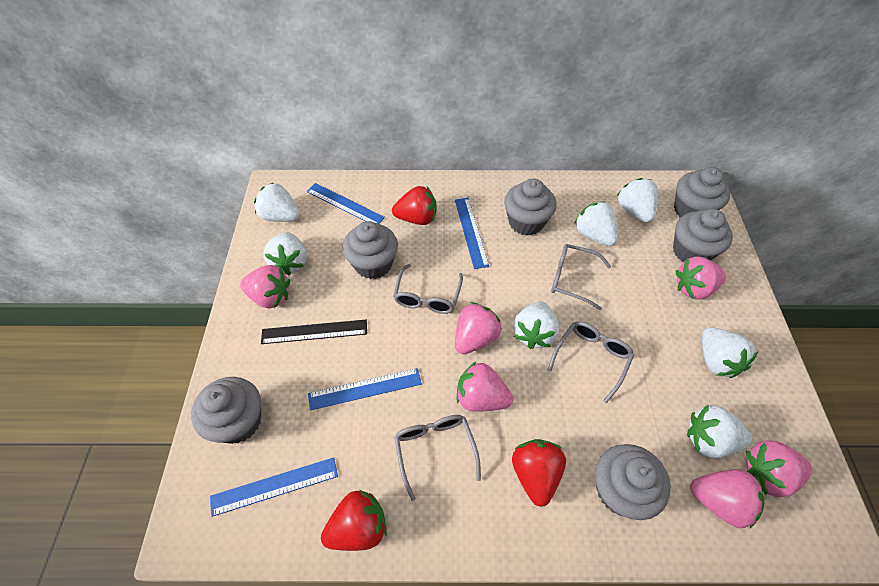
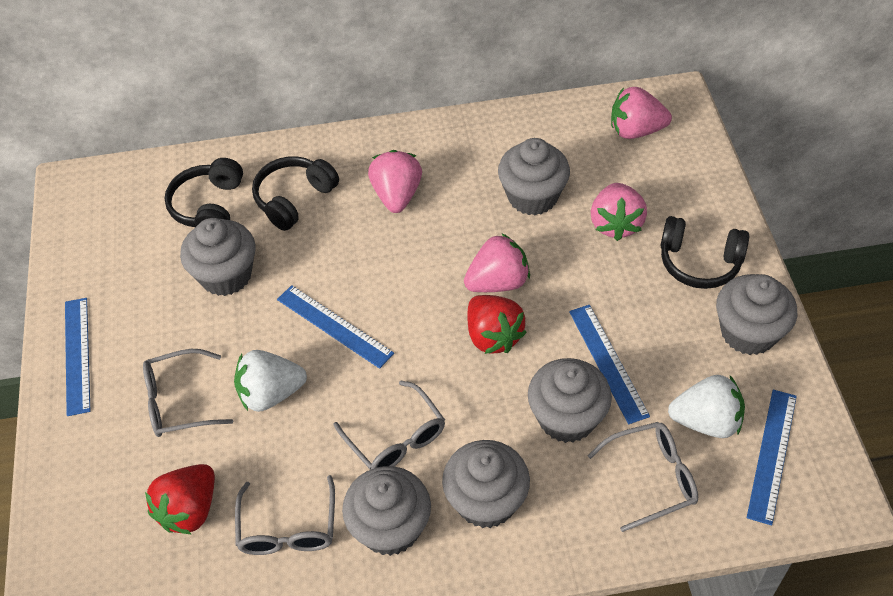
black headphones: 0 -> 3
black ruler: 1 -> 0
pink strawberry: 6 -> 4
red strawberry: 3 -> 2
white strawberry: 7 -> 2

